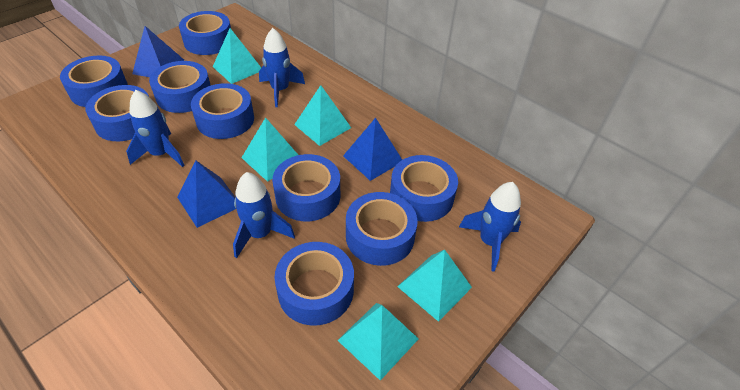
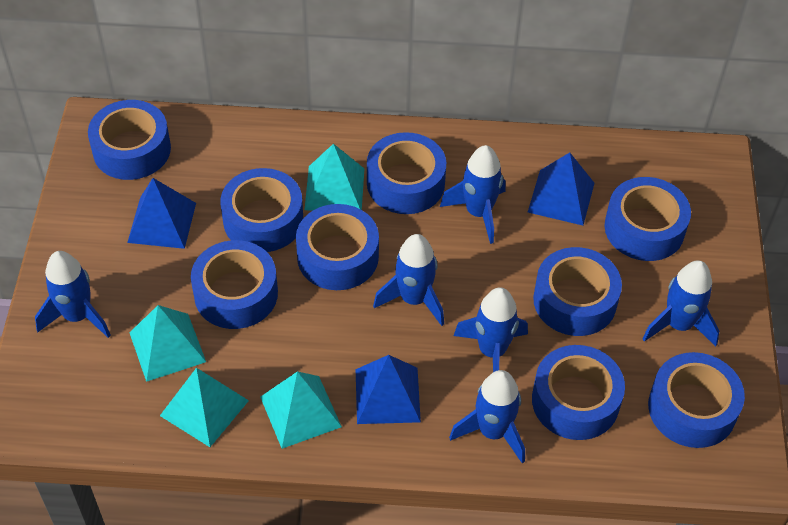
blue rocket: 4 -> 6
turquoise pyramid: 5 -> 4

